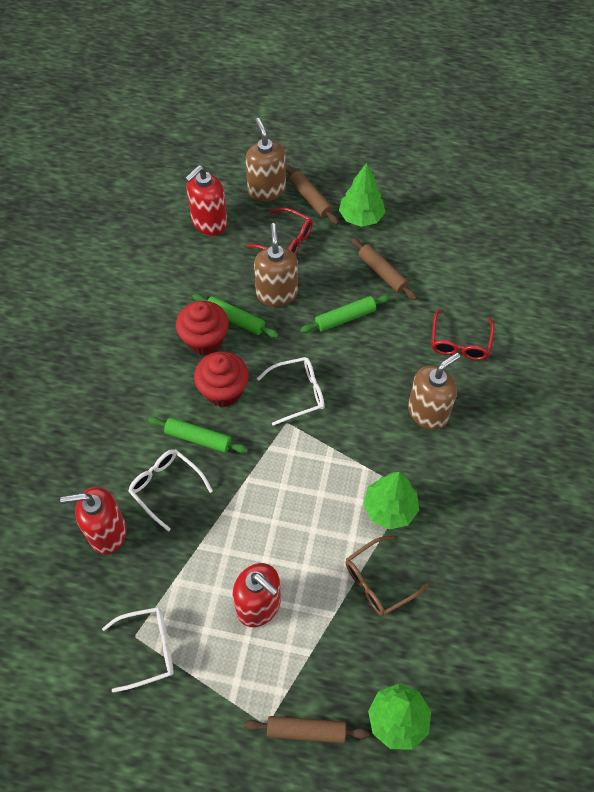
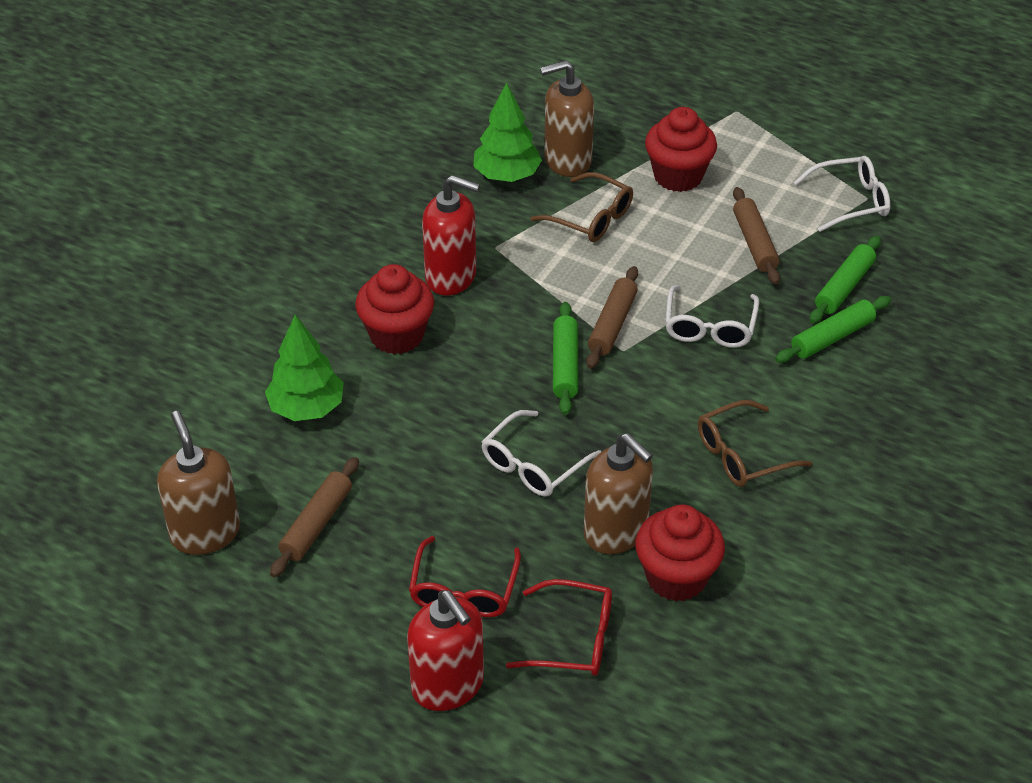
brown glasses: 1 -> 2
green tree: 3 -> 2
red cupcake: 2 -> 3
red soap dispenser: 3 -> 2

